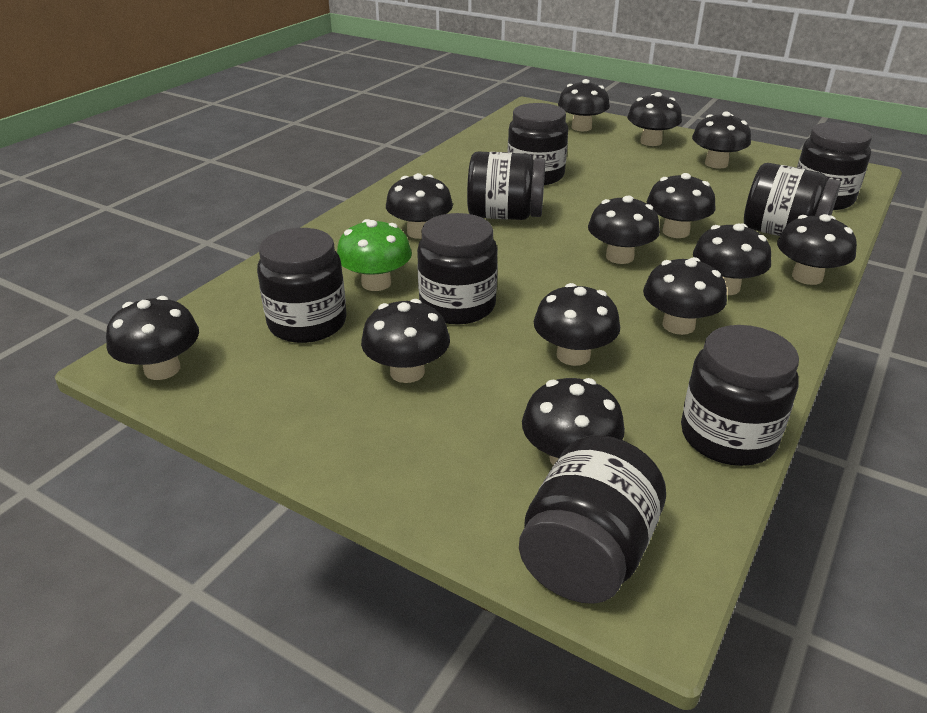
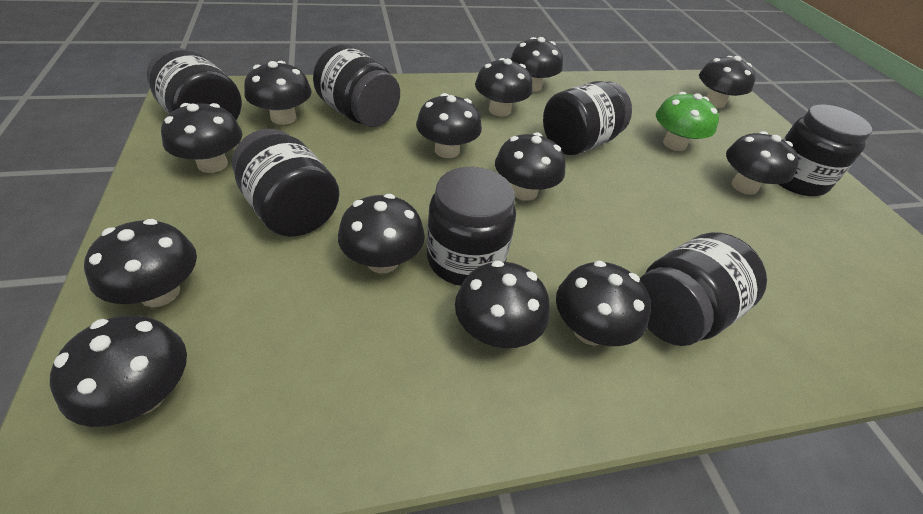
black jar: 8 -> 7

